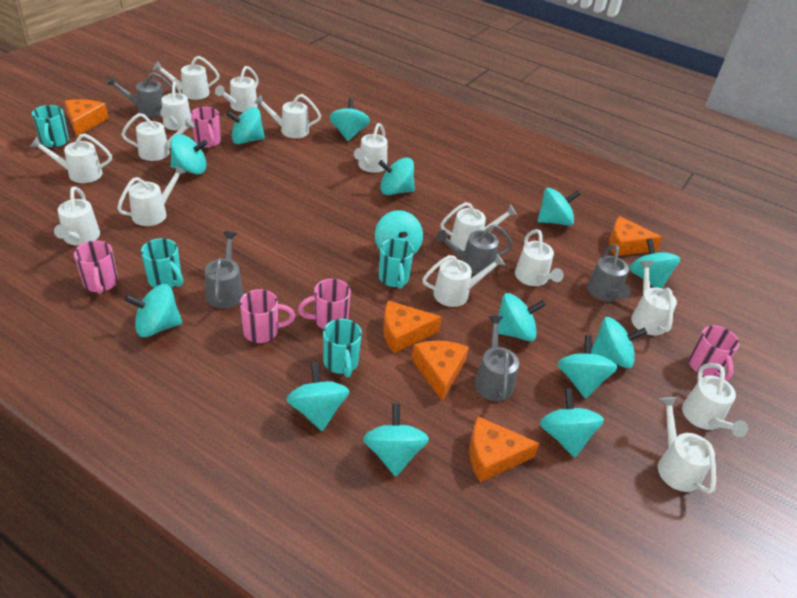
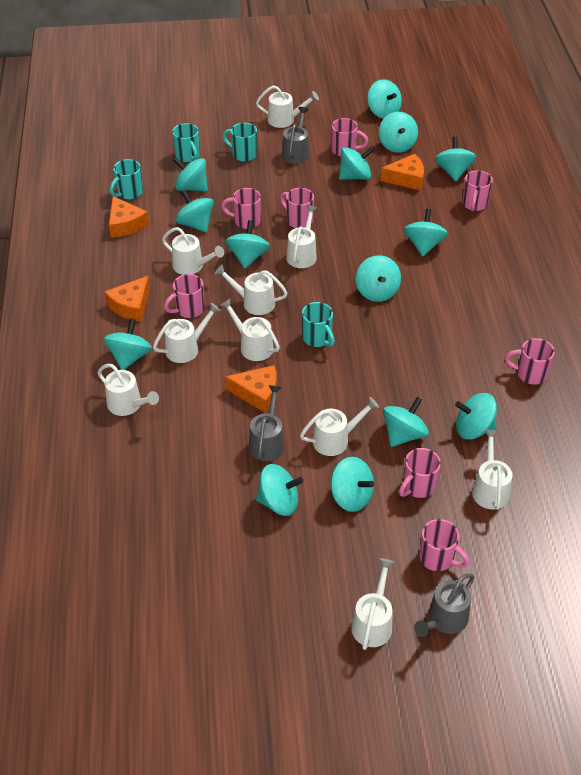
grey watering can: 5 -> 3
orange cheese: 5 -> 4
pink mug: 5 -> 8
white watering can: 15 -> 10

